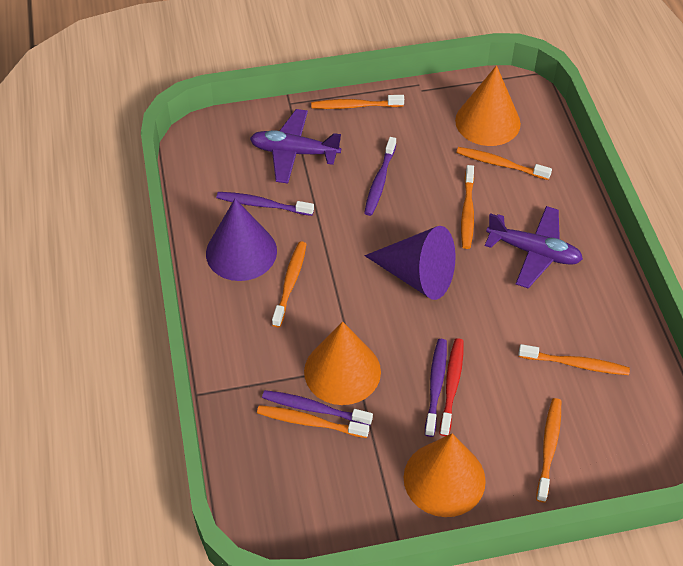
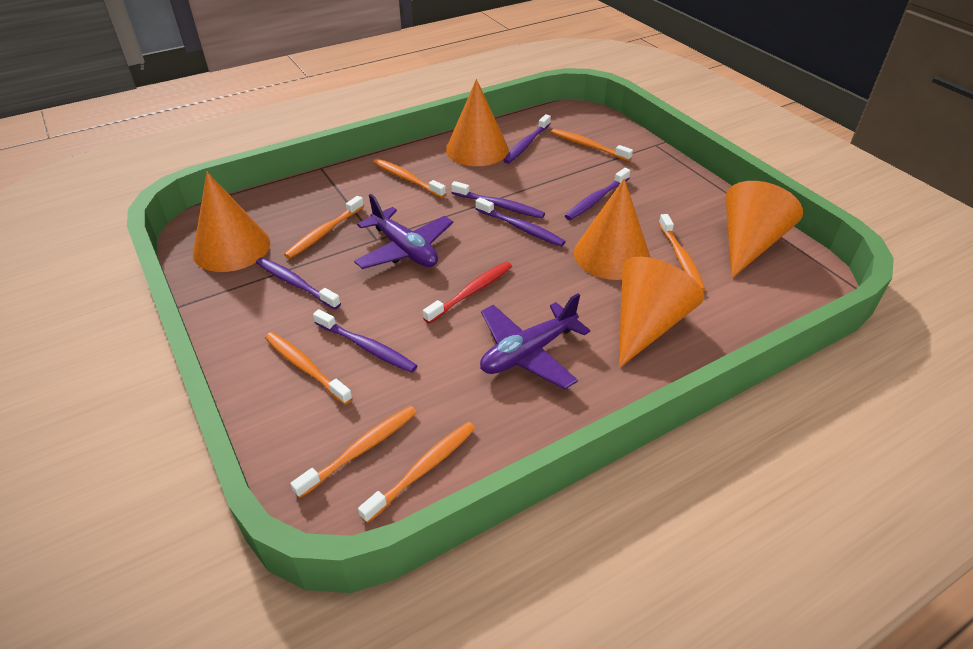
orange cone: 3 -> 5
purple cone: 2 -> 0
purple toothbrush: 4 -> 6

